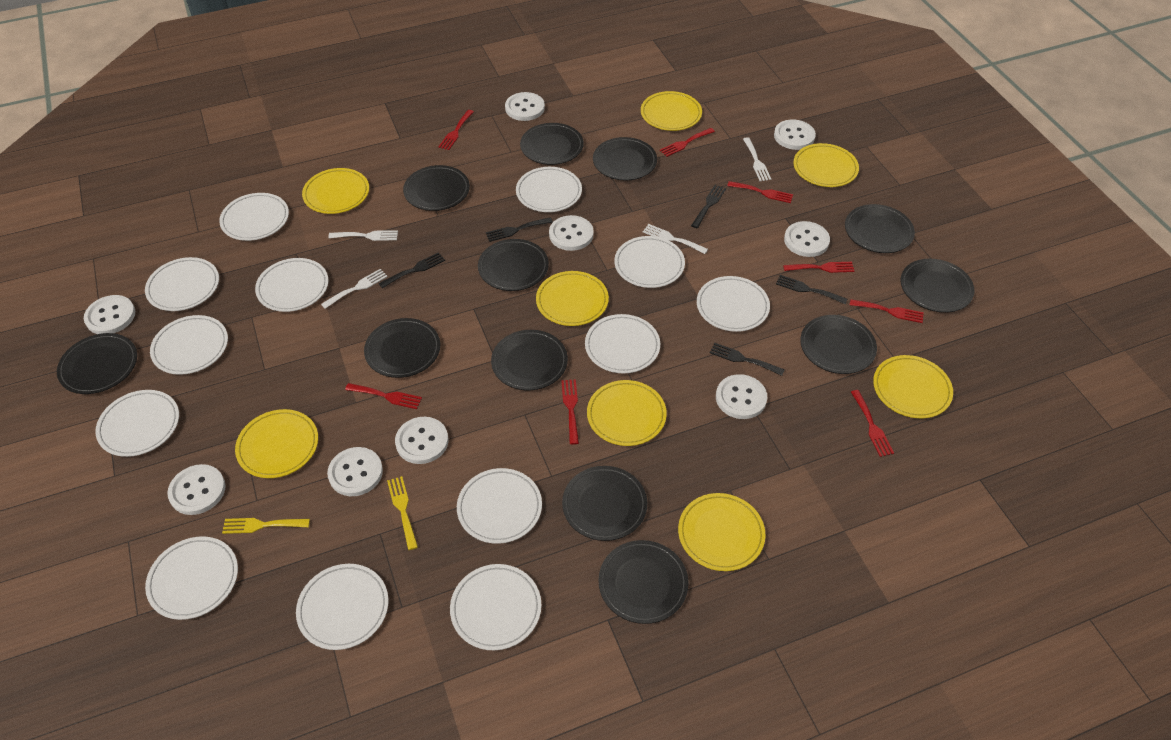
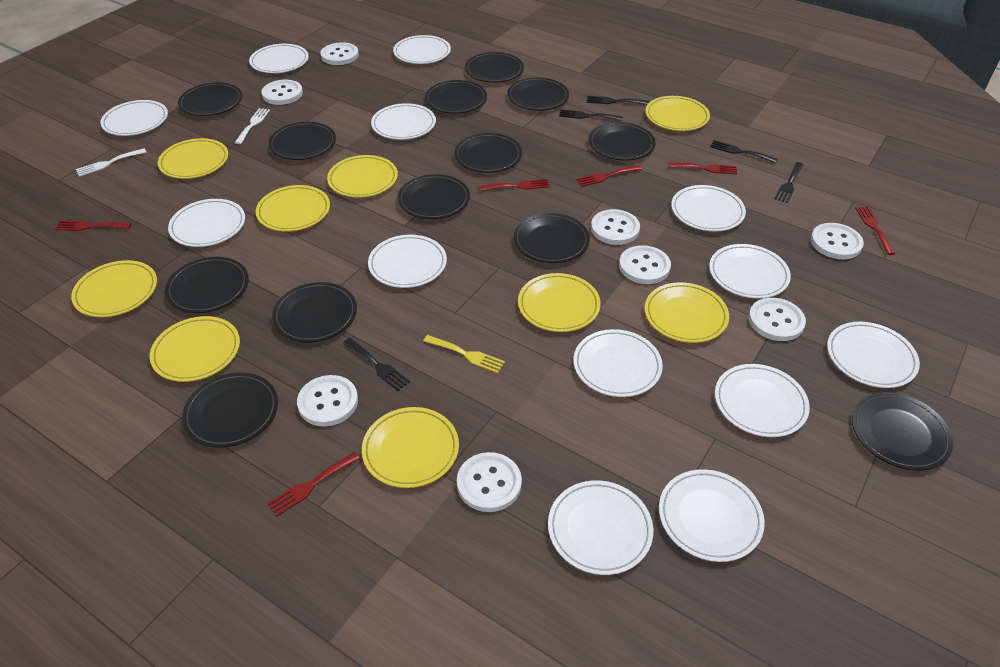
black plate: 12 -> 13
red fork: 8 -> 6
white button: 9 -> 8
white fork: 4 -> 2
yellow fork: 2 -> 1
yellow plate: 8 -> 9

